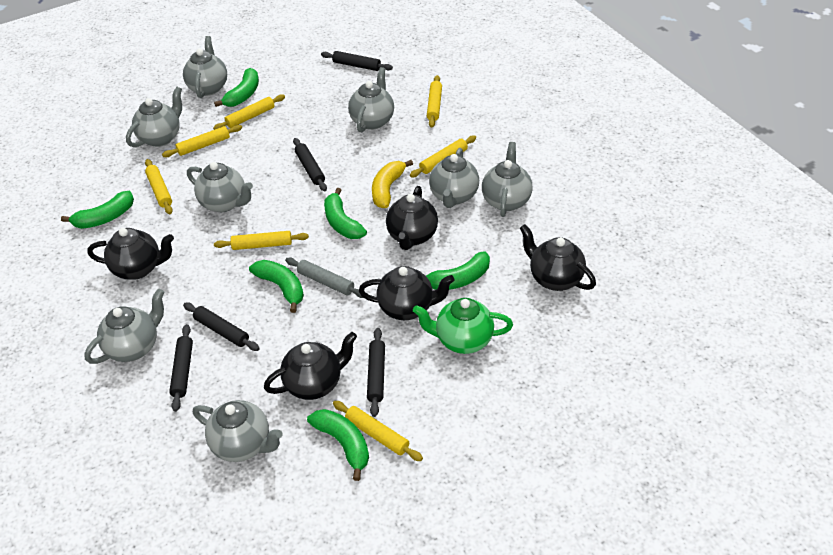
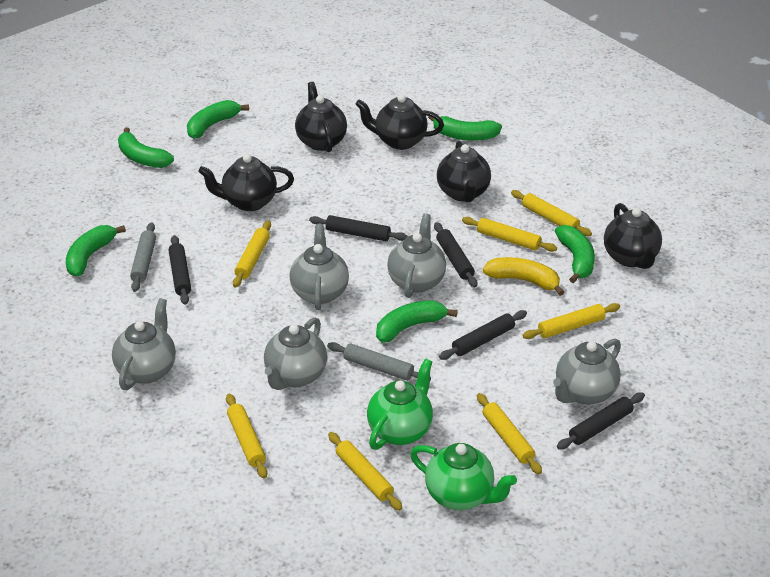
green teapot: 1 -> 2
grey rolling pin: 1 -> 2
grey teapot: 8 -> 5

